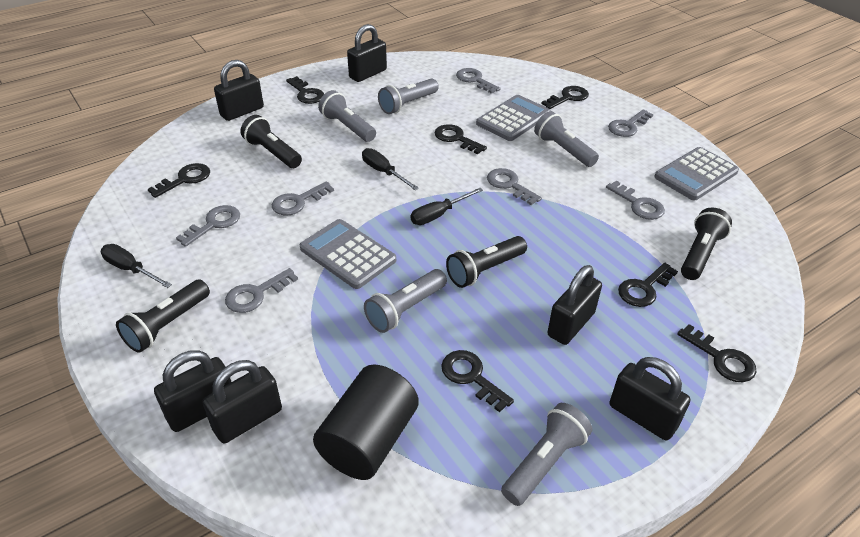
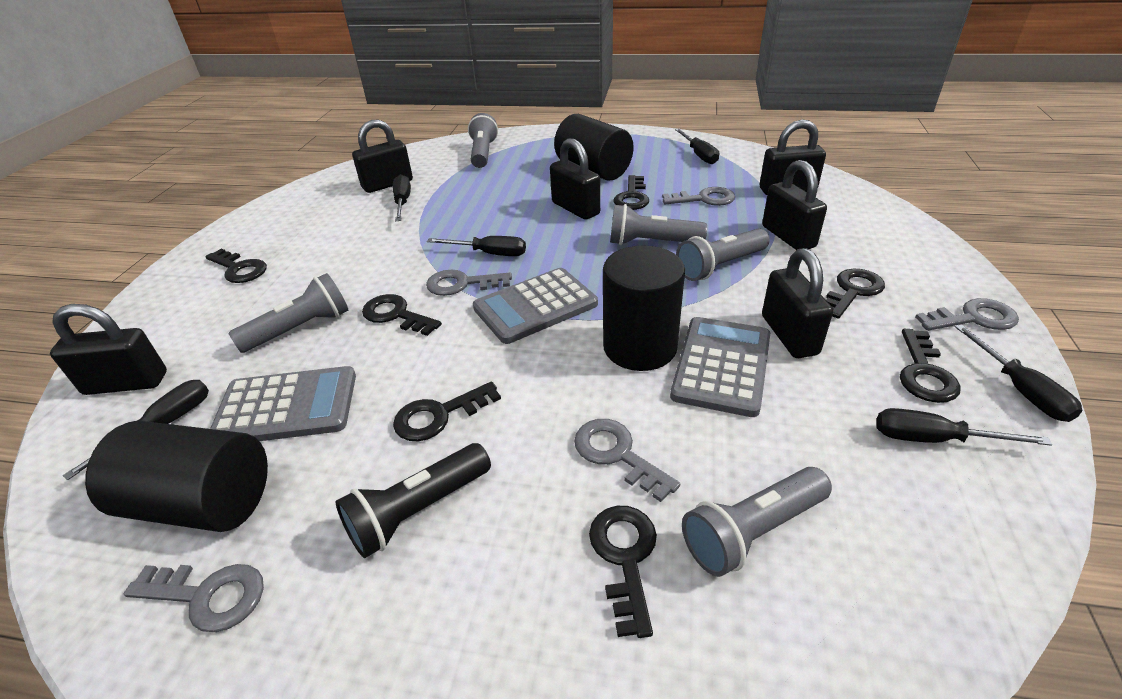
black cylinder: 1 -> 3
black flashlight: 4 -> 1
black screwdriver: 3 -> 6
grey key: 7 -> 5

